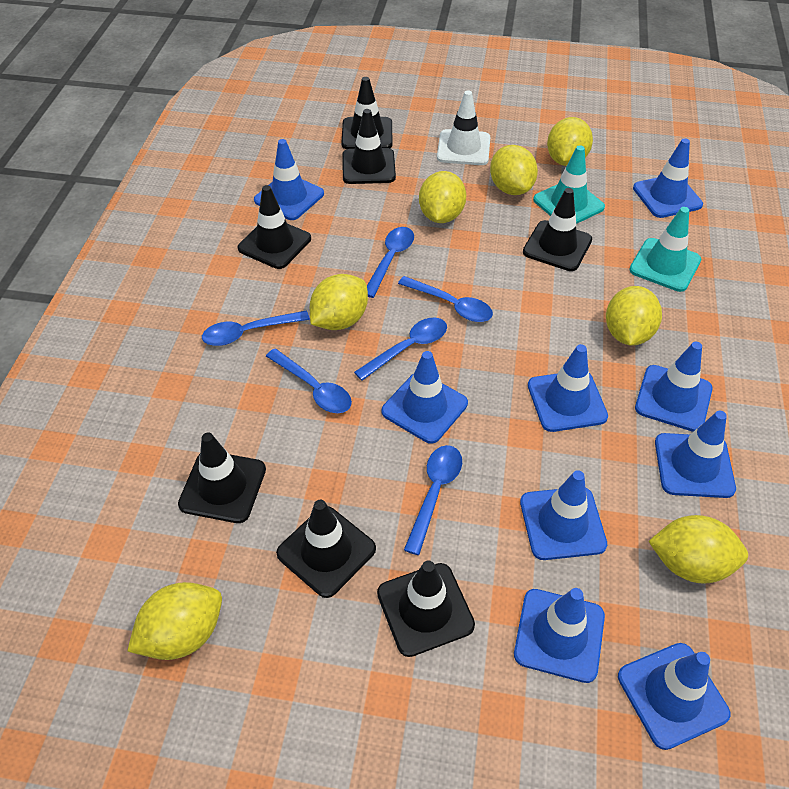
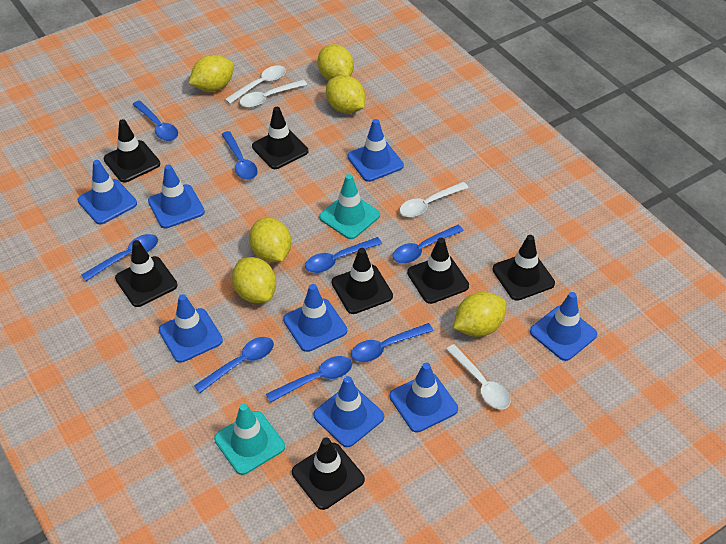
blue spoon: 6 -> 8
blue traffic cone: 9 -> 8
white spoon: 0 -> 4
white traffic cone: 1 -> 0
yellow lemon: 7 -> 6

